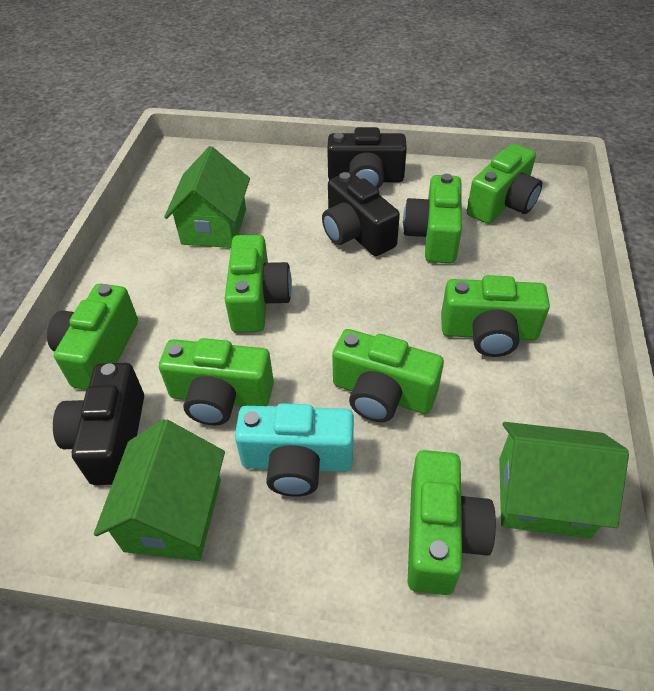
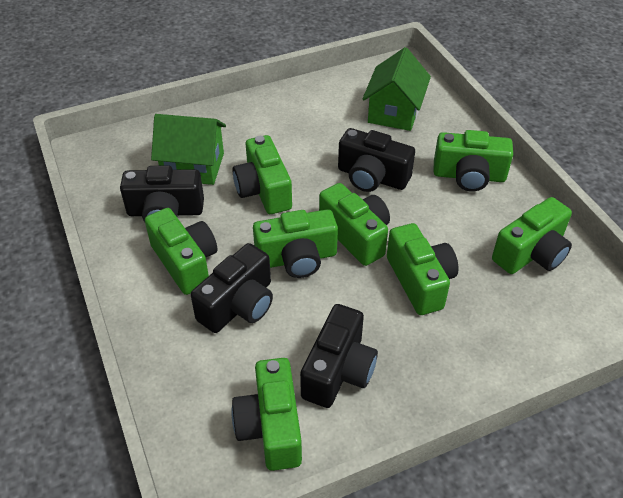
black camera: 3 -> 4
green house: 3 -> 2
turquoise camera: 1 -> 0

